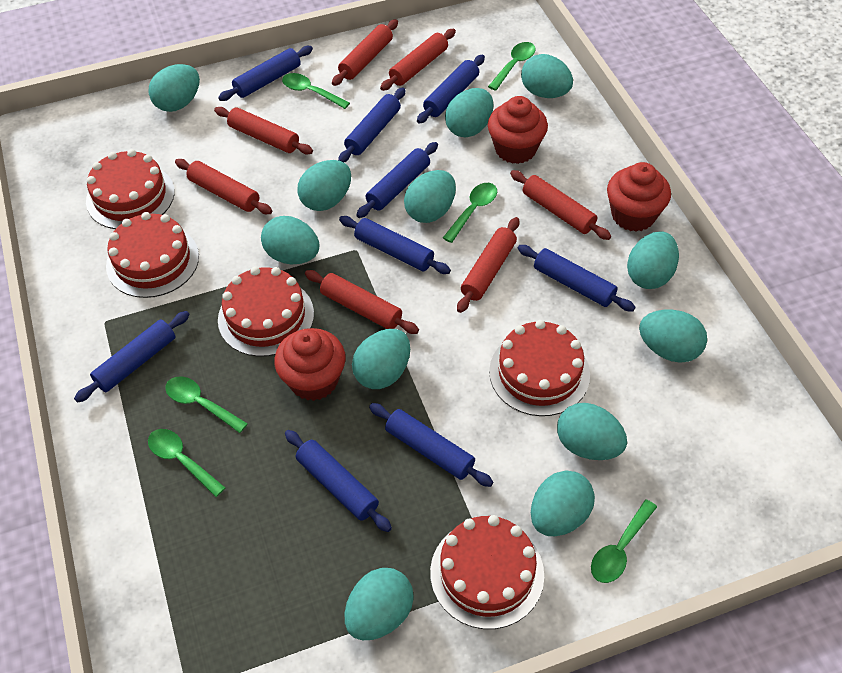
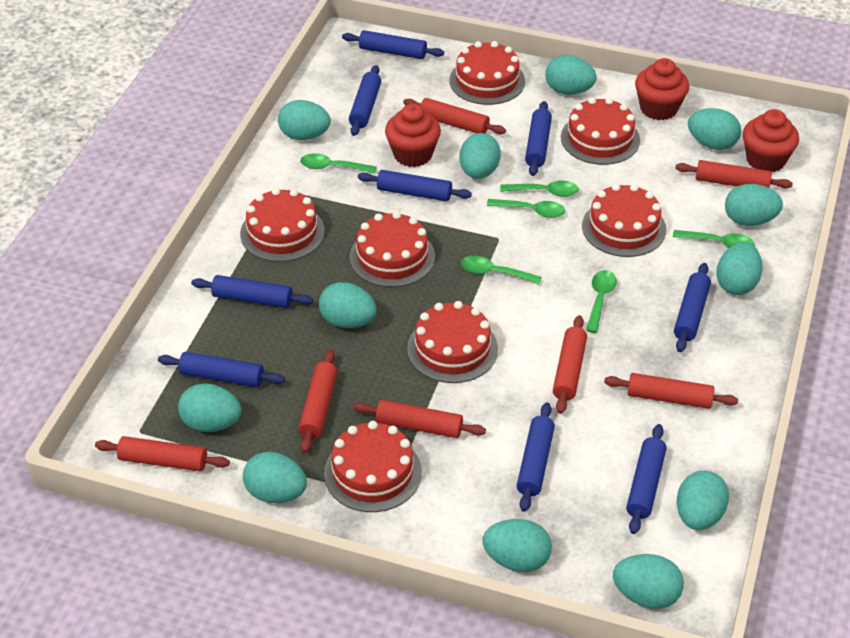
red cake: 5 -> 7

